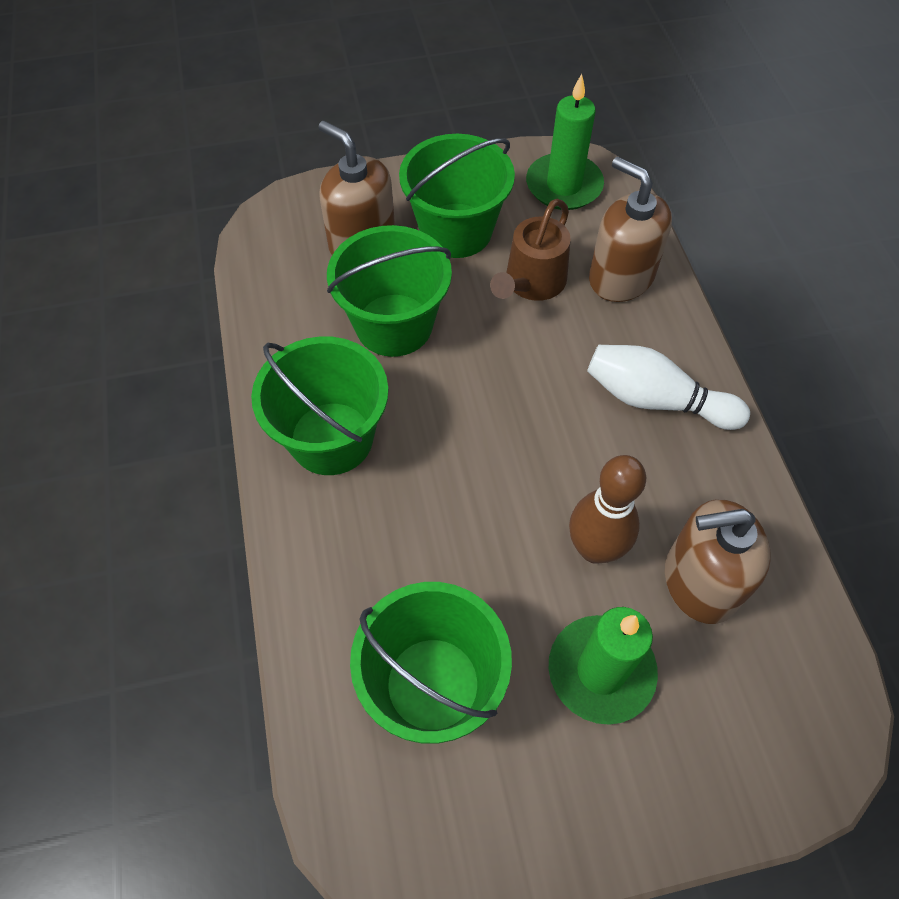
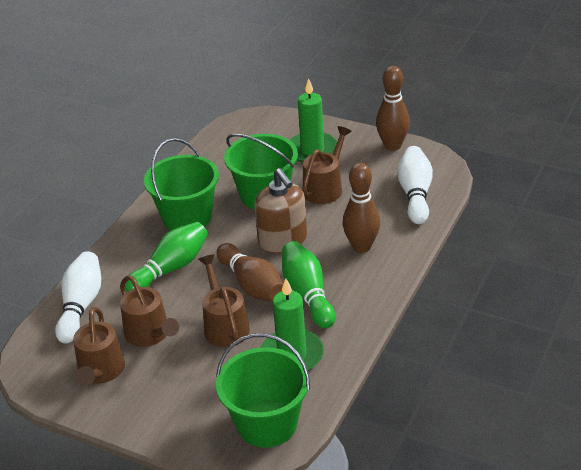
brown bowling pin: 1 -> 3
brown soap dispenser: 3 -> 1
brown watering can: 1 -> 4
green bowling pin: 0 -> 2
green bucket: 4 -> 3
white bowling pin: 1 -> 2

